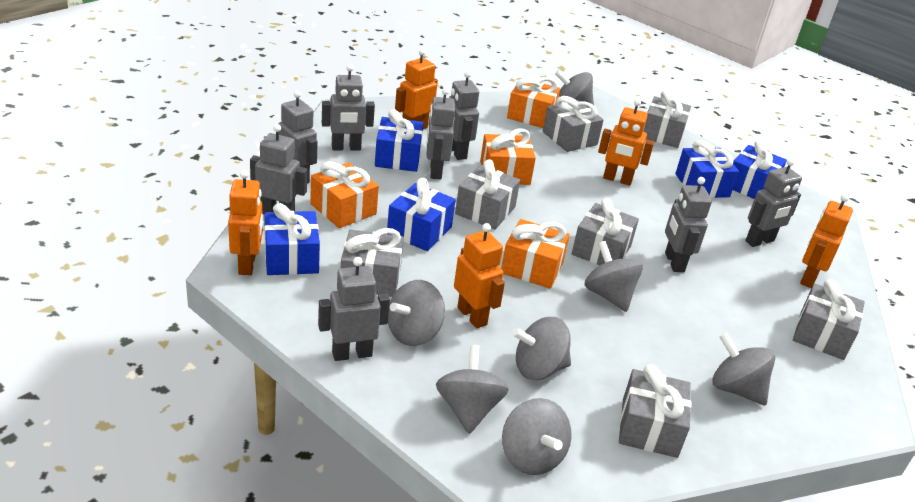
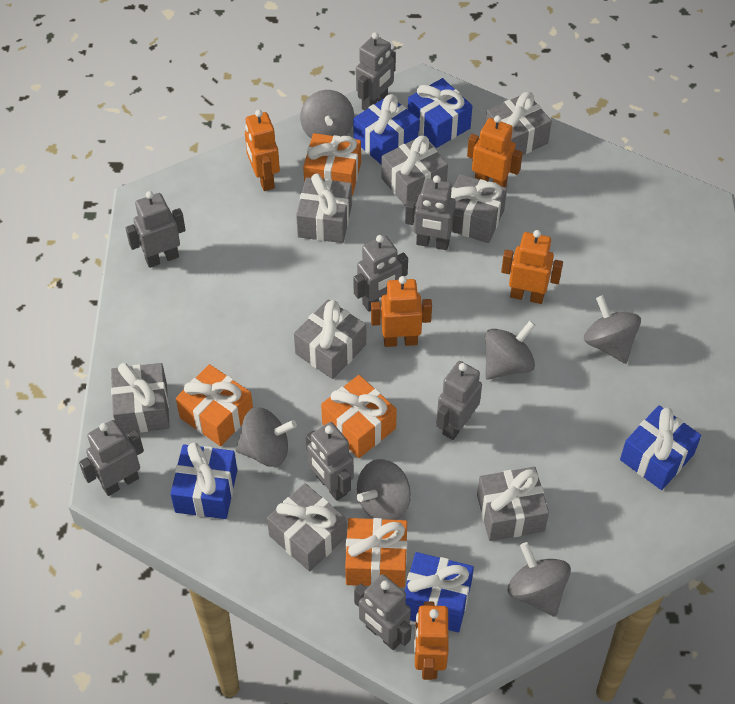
grey gift: 7 -> 8
grey spinning top: 7 -> 6

